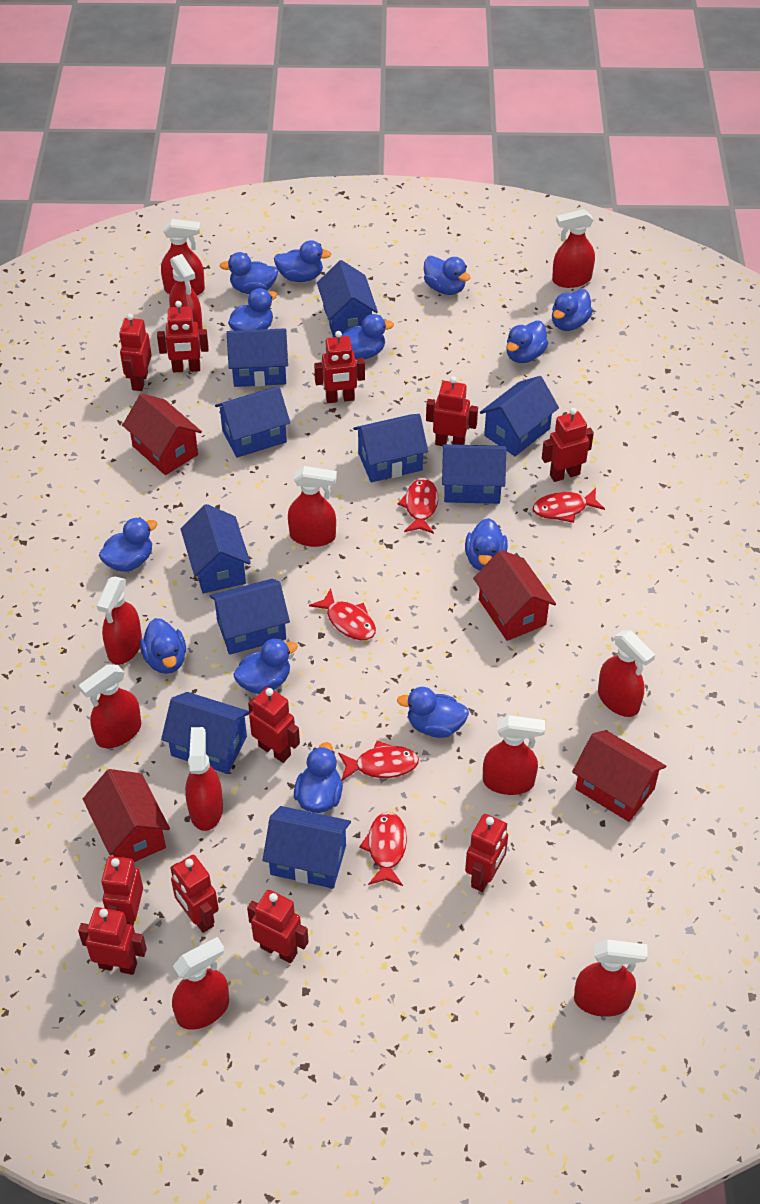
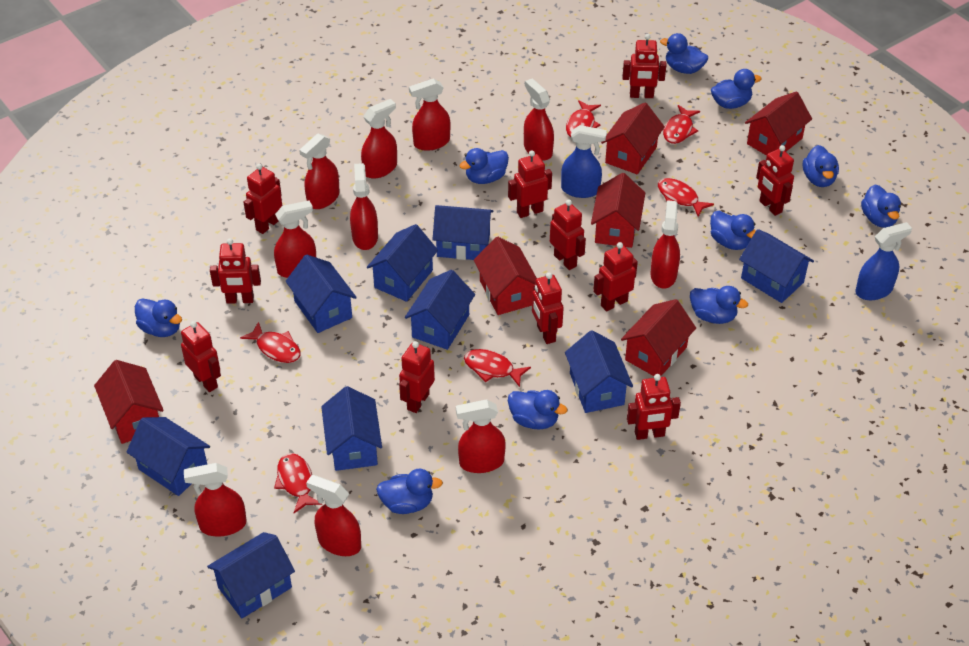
blue duck: 13 -> 10
blue house: 10 -> 9
blue spray bottle: 0 -> 2
red fish: 5 -> 6
red house: 4 -> 6
red spray bottle: 11 -> 10

